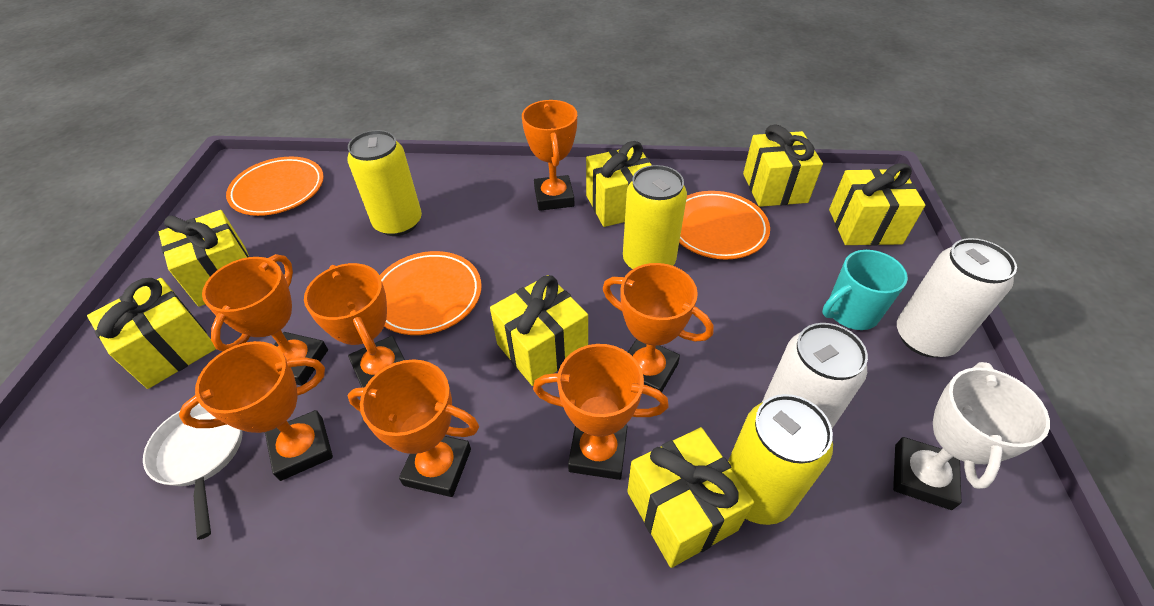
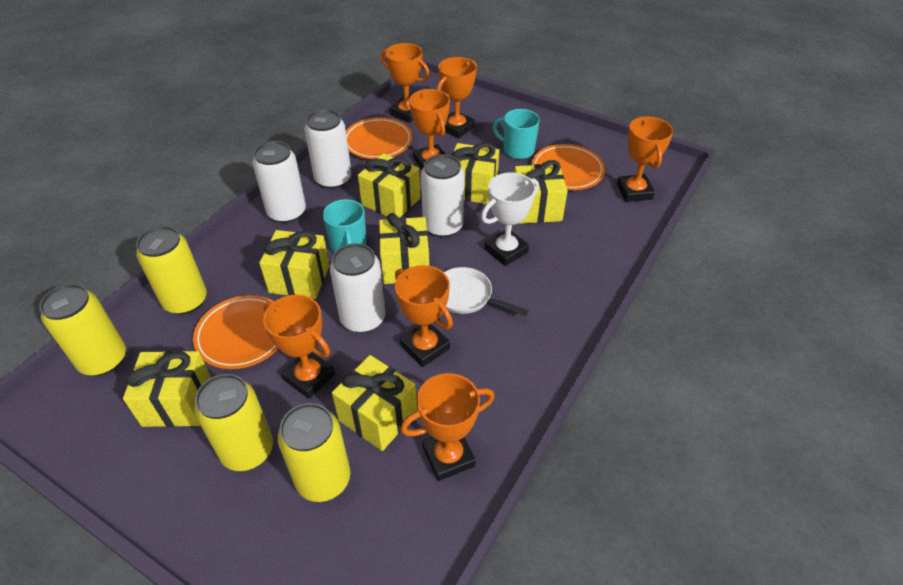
turquoise mug: 1 -> 2
white can: 2 -> 4
yellow can: 3 -> 4

